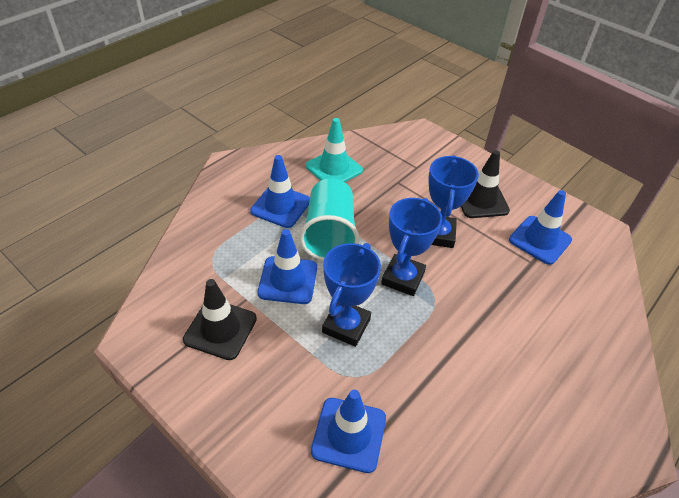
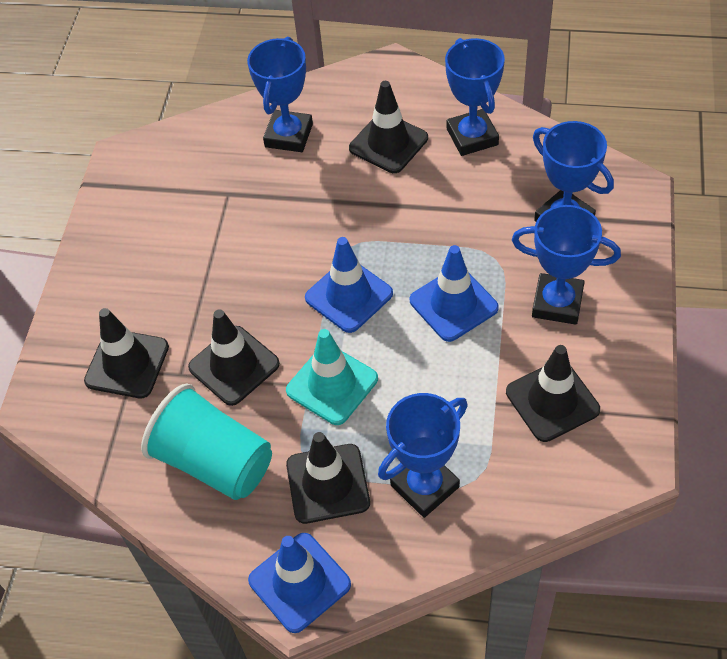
black traffic cone: 2 -> 5
blue traffic cone: 4 -> 3
blue trophy: 3 -> 5

